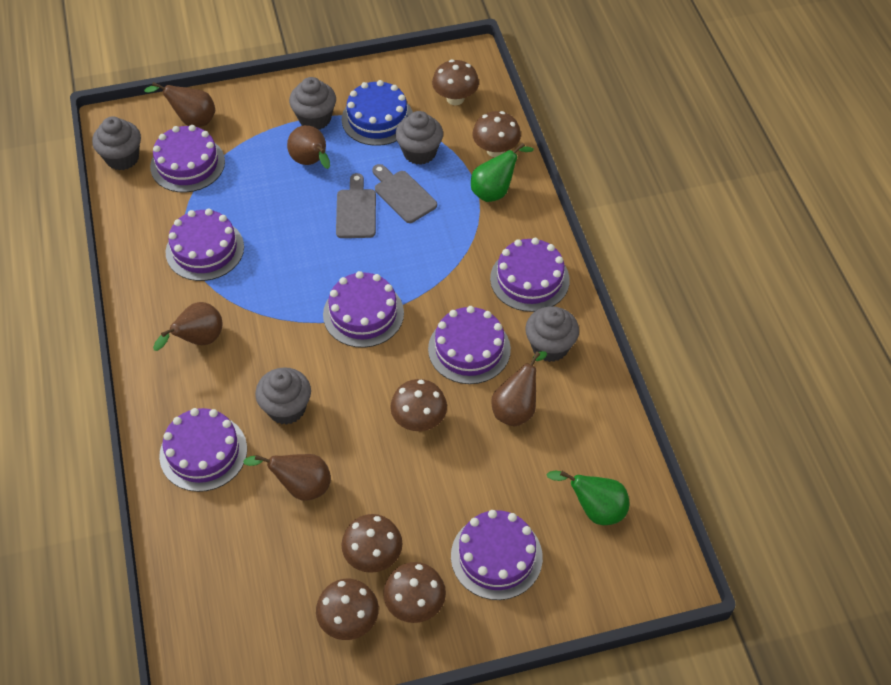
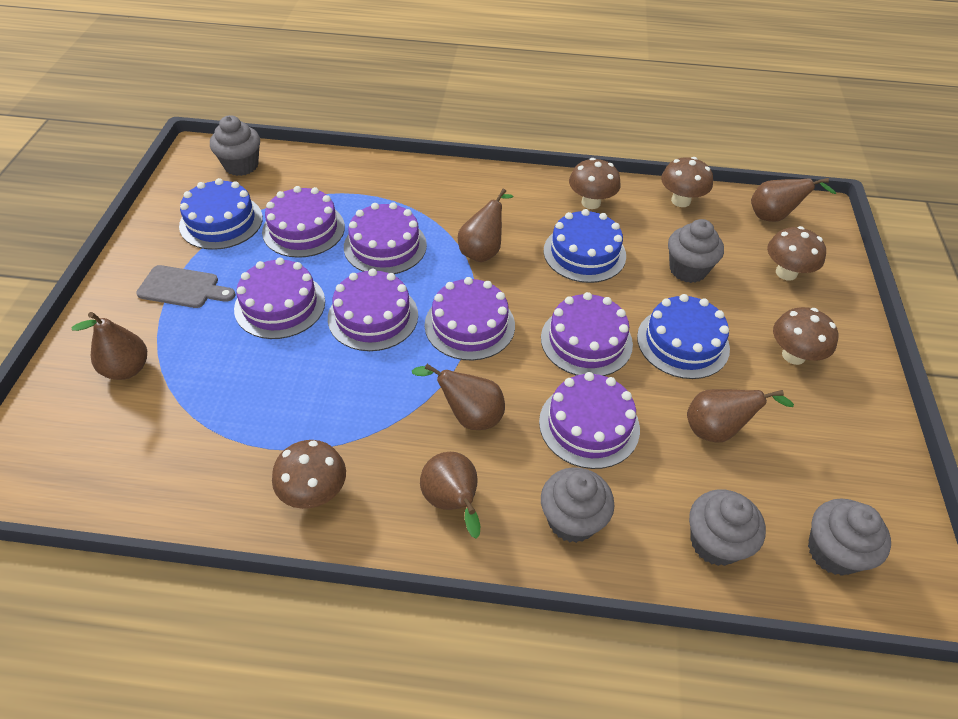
blue cake: 1 -> 3
brown mushroom: 6 -> 5
brown pear: 5 -> 6
green pear: 2 -> 0
grey cutting board: 2 -> 1

